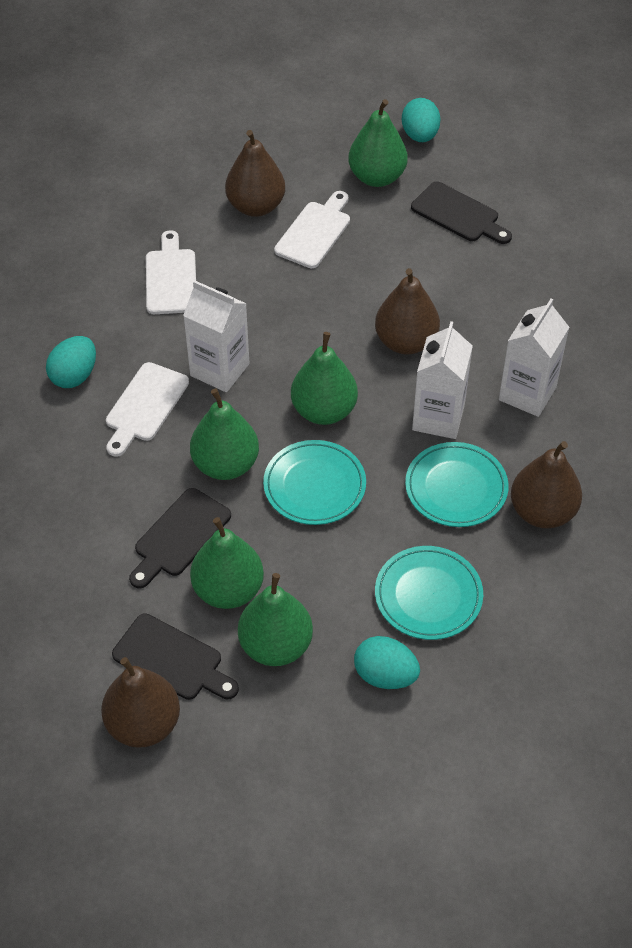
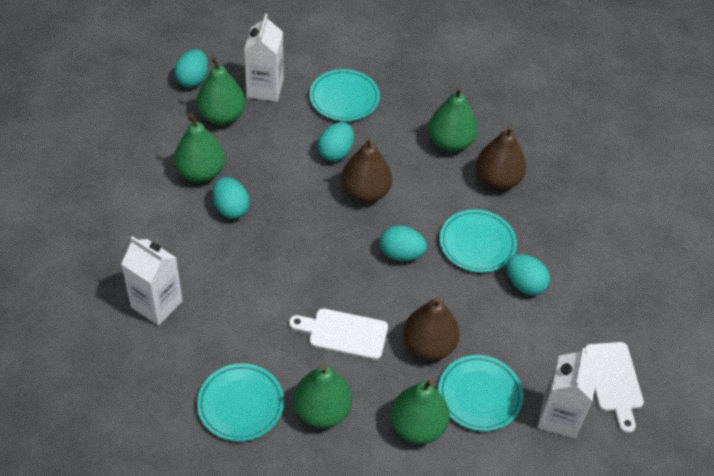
black cutting board: 3 -> 0
brown pear: 4 -> 3
turquoise egg: 3 -> 5
turquoise plate: 3 -> 4
white cutting board: 3 -> 2

